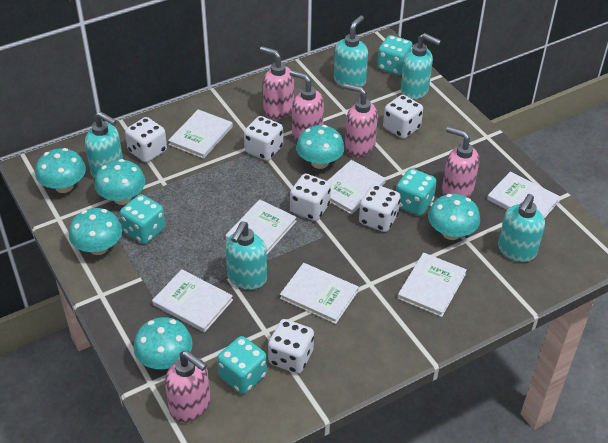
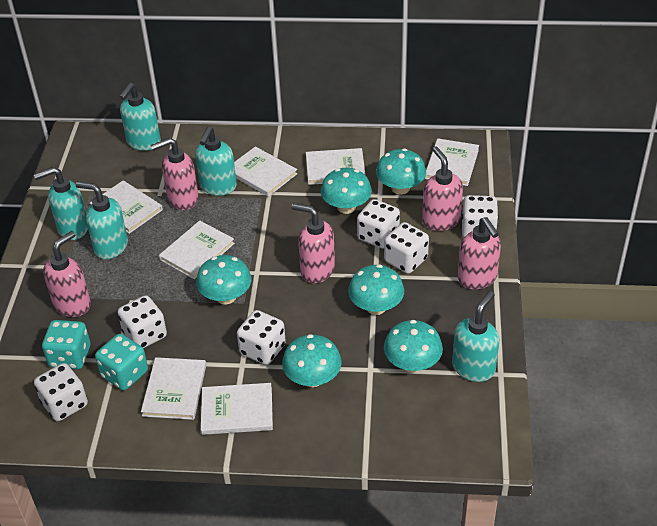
turquoise dice: 4 -> 2

